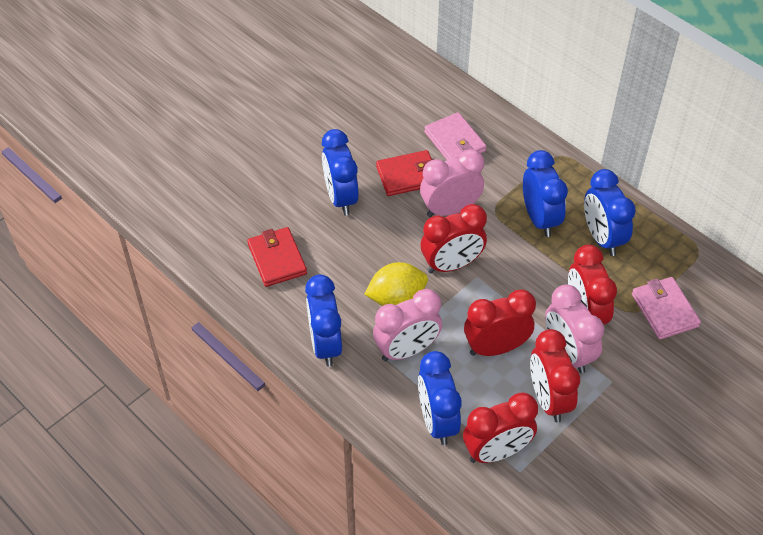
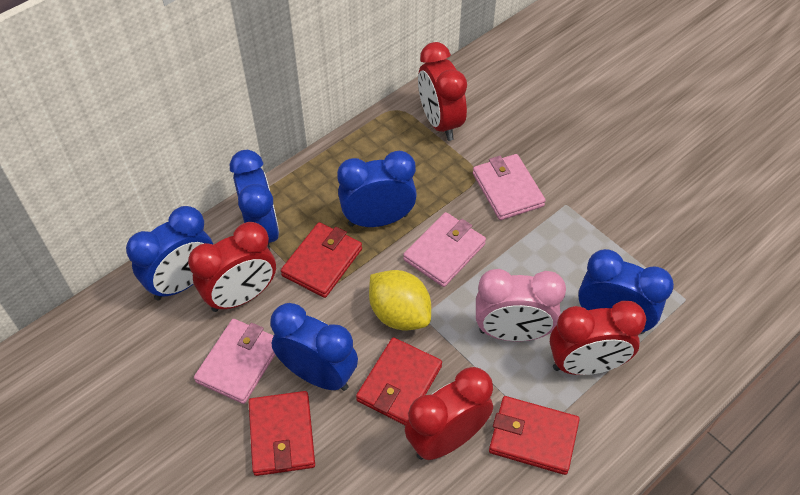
pink clock: 3 -> 1
pink wallet: 2 -> 3
red clock: 5 -> 4
red wallet: 2 -> 4

